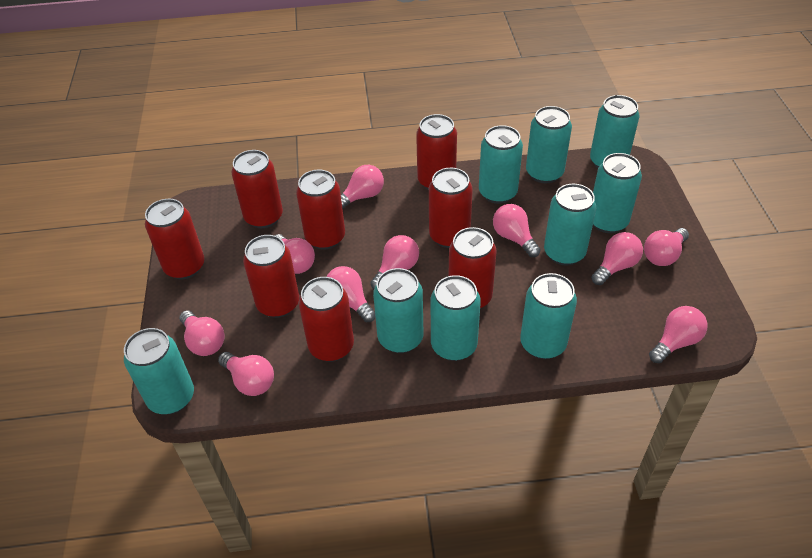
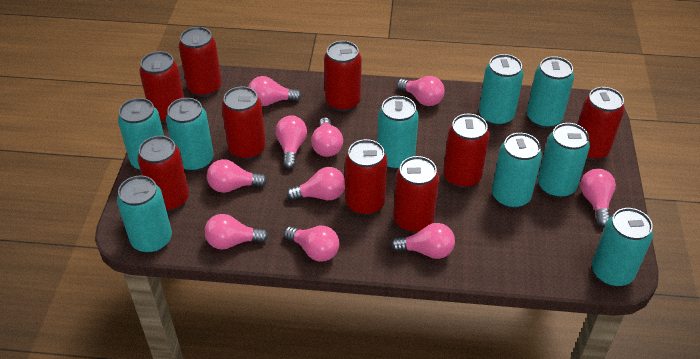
red can: 8 -> 9

